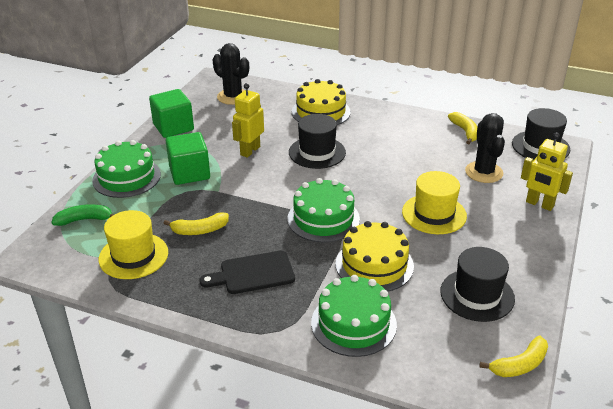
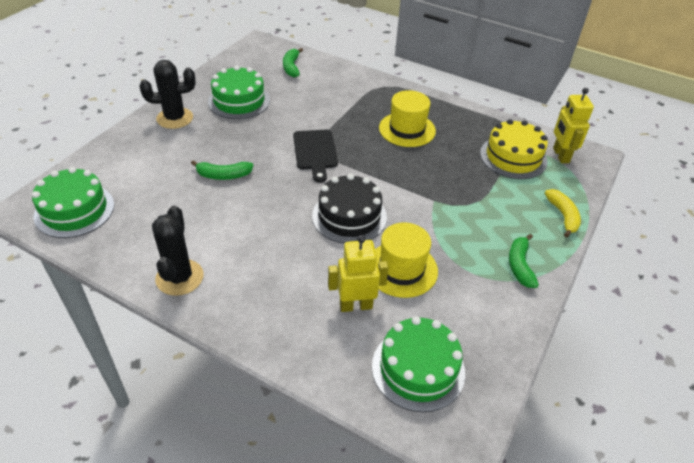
black cake: 0 -> 1
black hat: 3 -> 0
green banana: 1 -> 3
green cube: 2 -> 0
yellow banana: 3 -> 1
yellow cake: 2 -> 1

